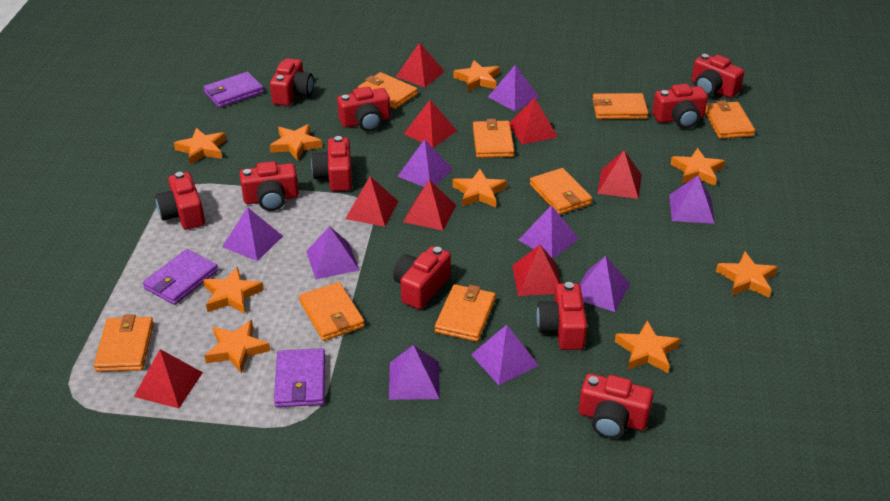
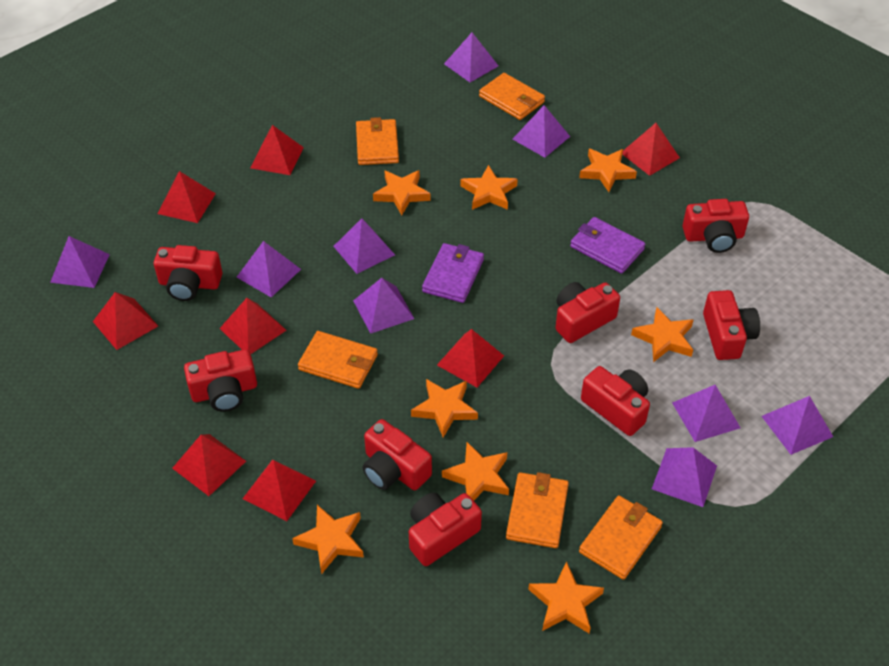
orange star: 9 -> 8
orange wallet: 8 -> 5
purple wallet: 3 -> 2
red camera: 10 -> 8

